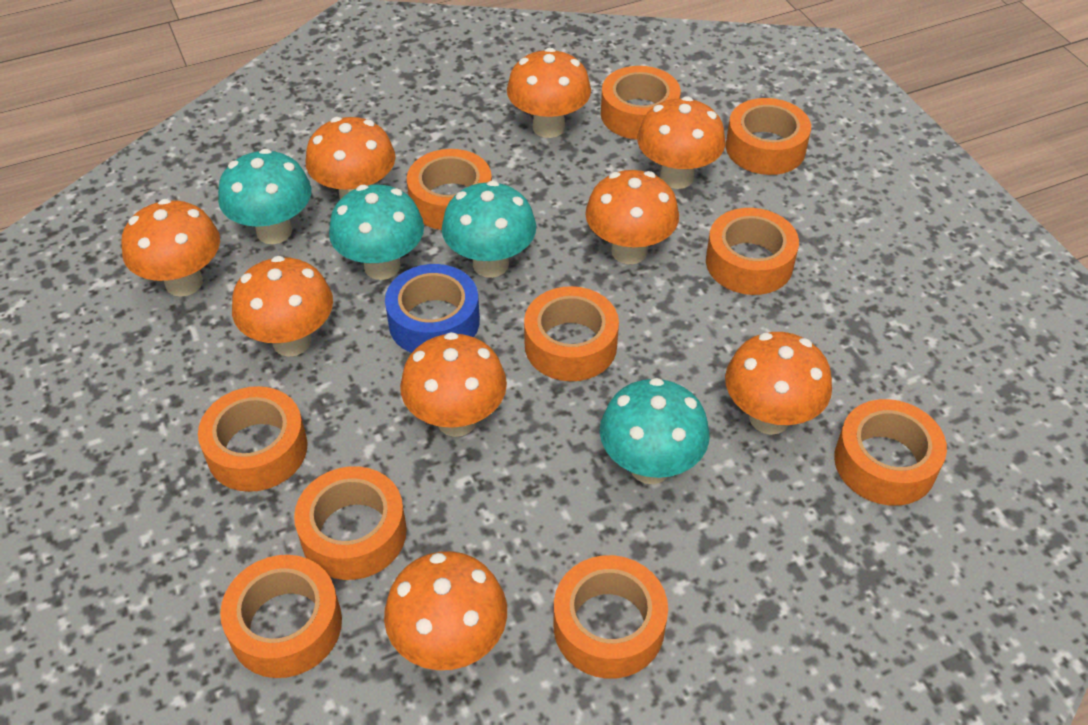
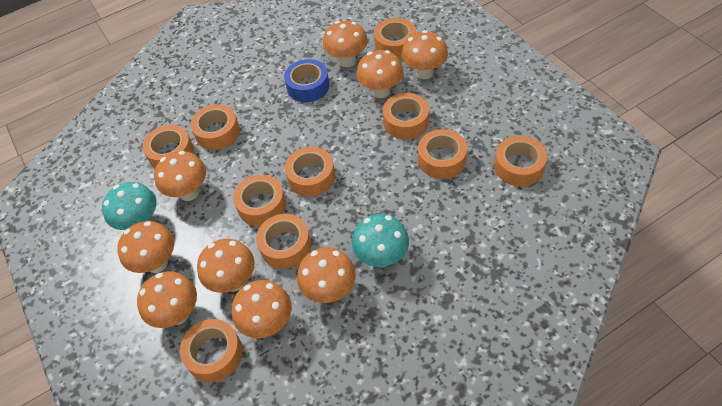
turquoise mushroom: 4 -> 2

